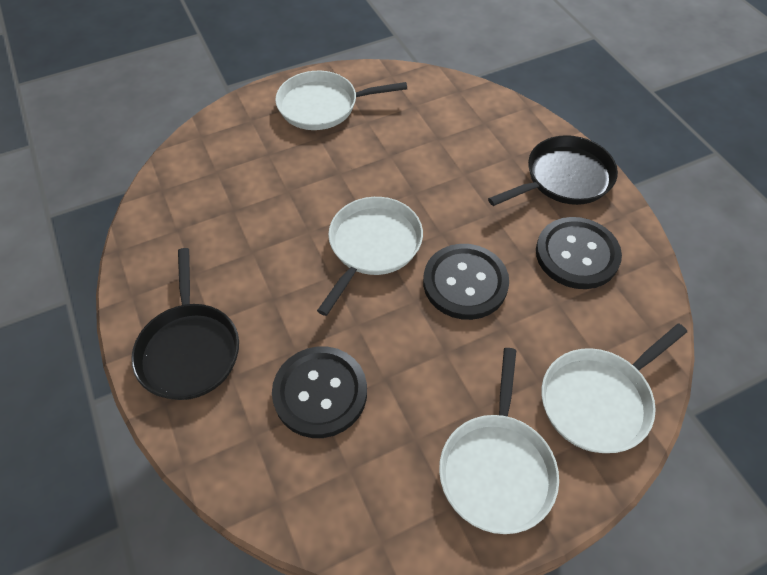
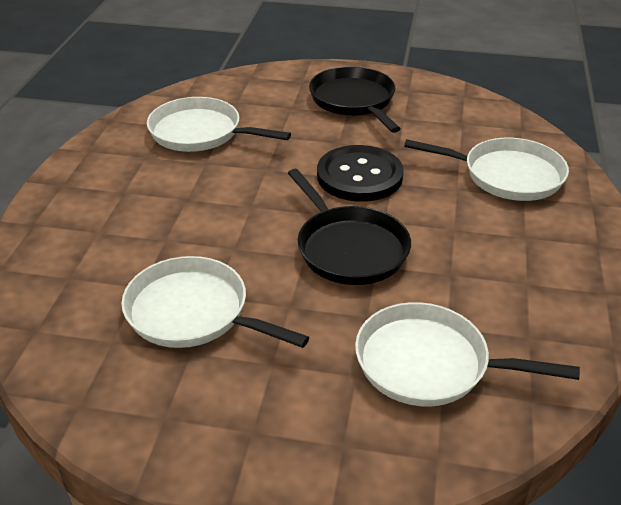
black button: 3 -> 1

